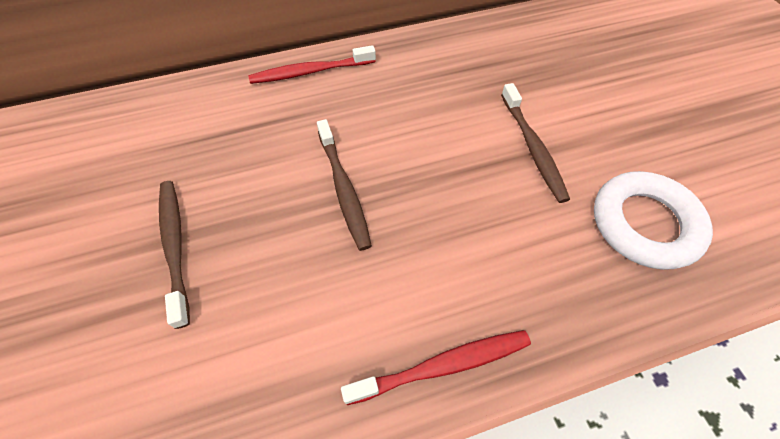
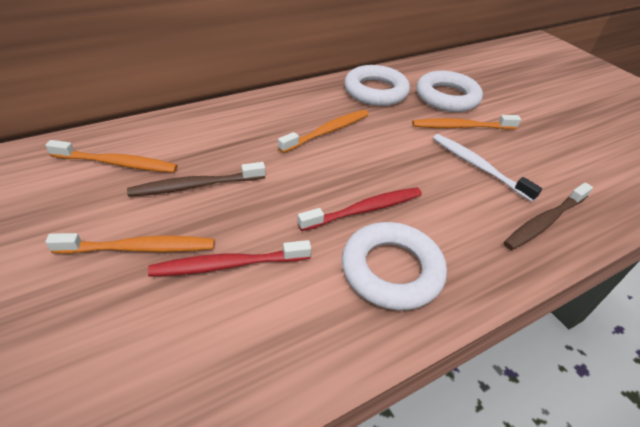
brown toothbrush: 3 -> 2
orange toothbrush: 0 -> 4
white ring: 1 -> 3
white toothbrush: 0 -> 1

